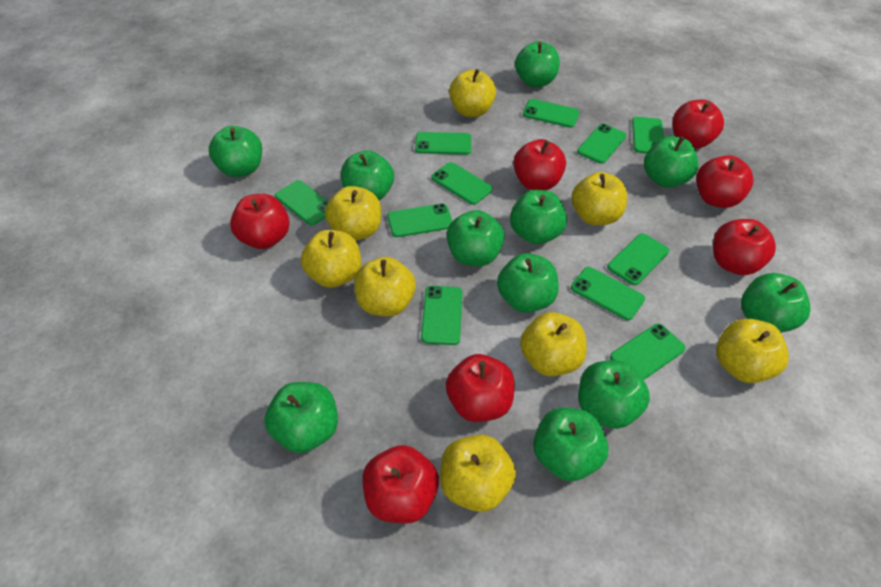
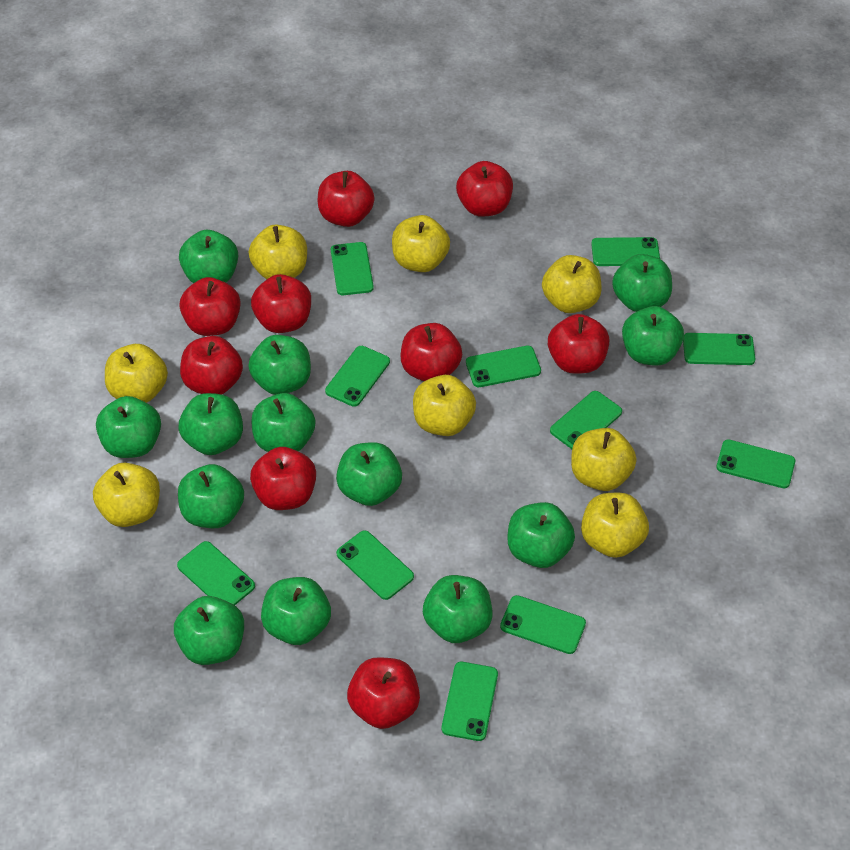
green apple: 11 -> 13
red apple: 7 -> 9

